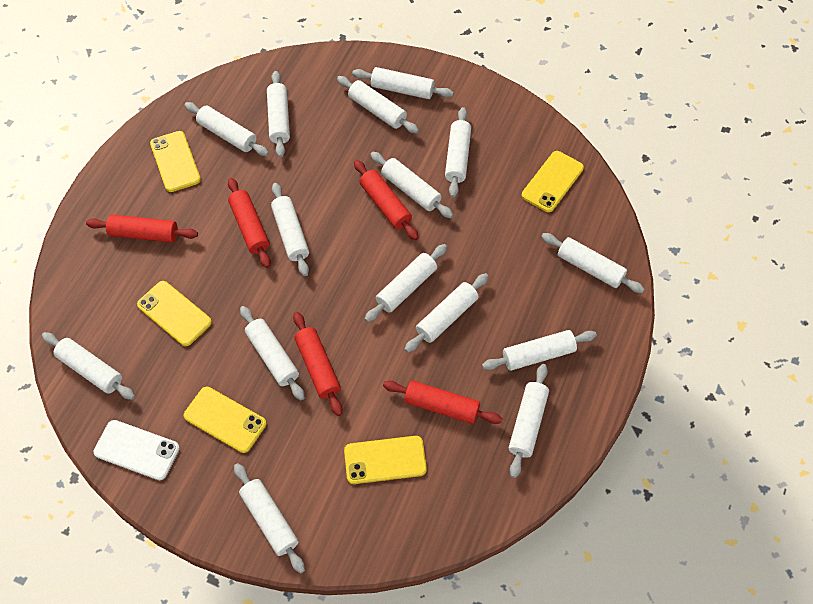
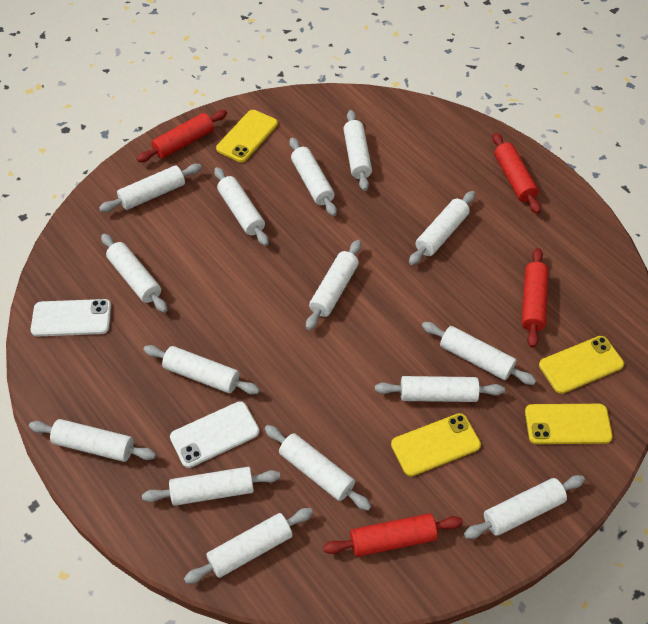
red rolling pin: 5 -> 4
white phone: 1 -> 2
yellow phone: 5 -> 4

